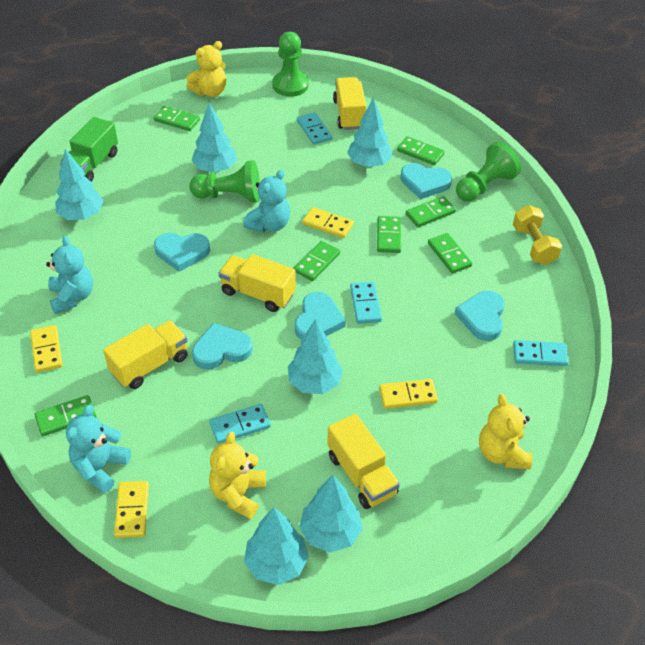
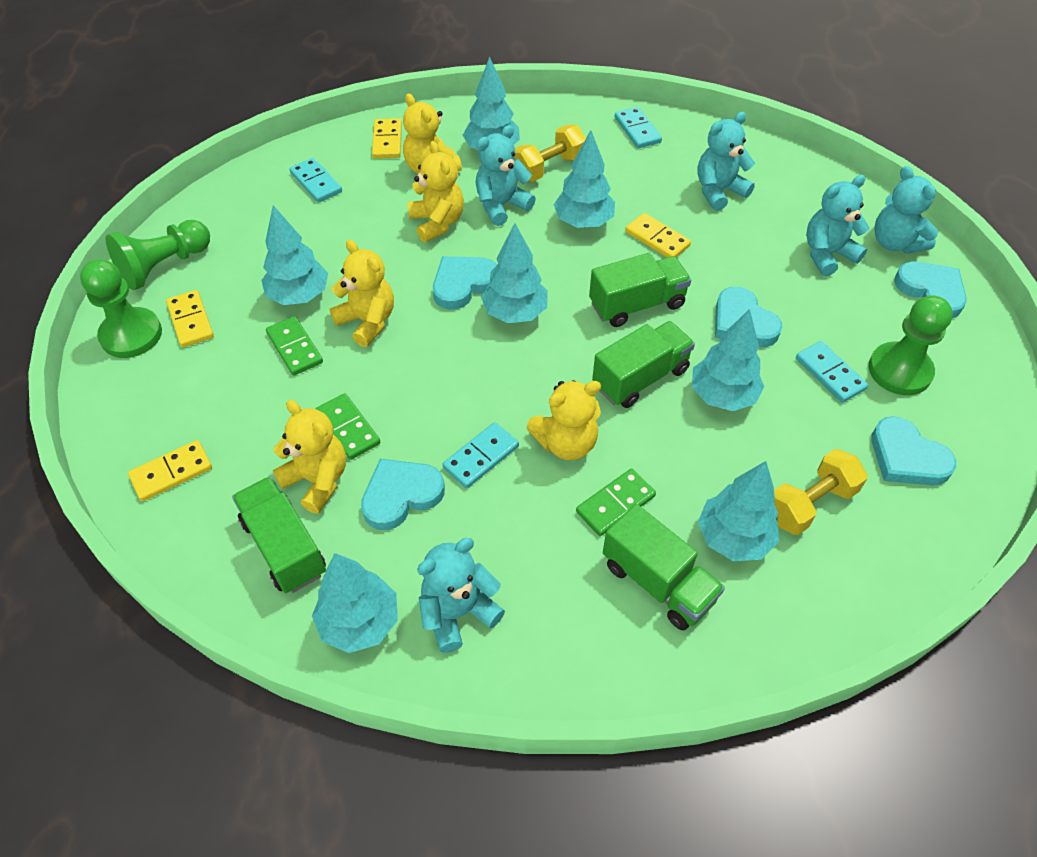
green domino: 7 -> 3
green truck: 1 -> 4
turquoise teddy bear: 3 -> 5
turquoise tree: 6 -> 7
yellow dumbbell: 1 -> 2
yellow teddy bear: 3 -> 5
yellow truck: 4 -> 0

